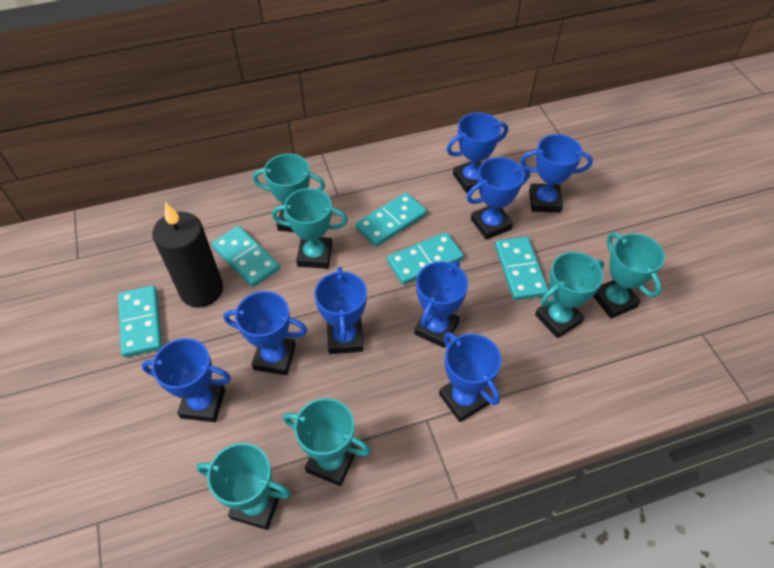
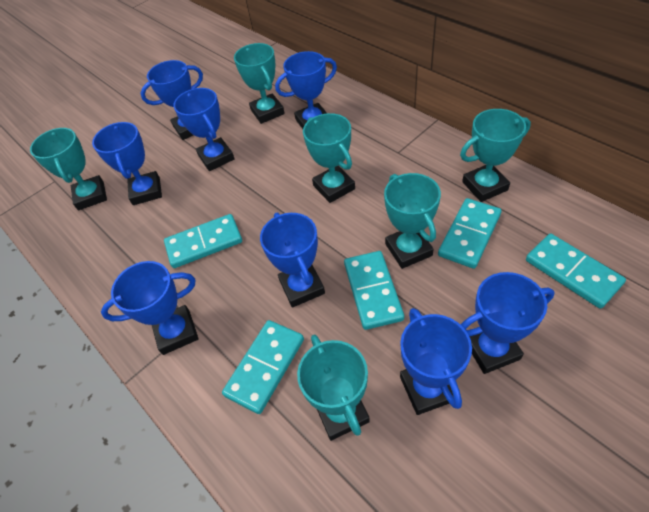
black candle: 1 -> 0

